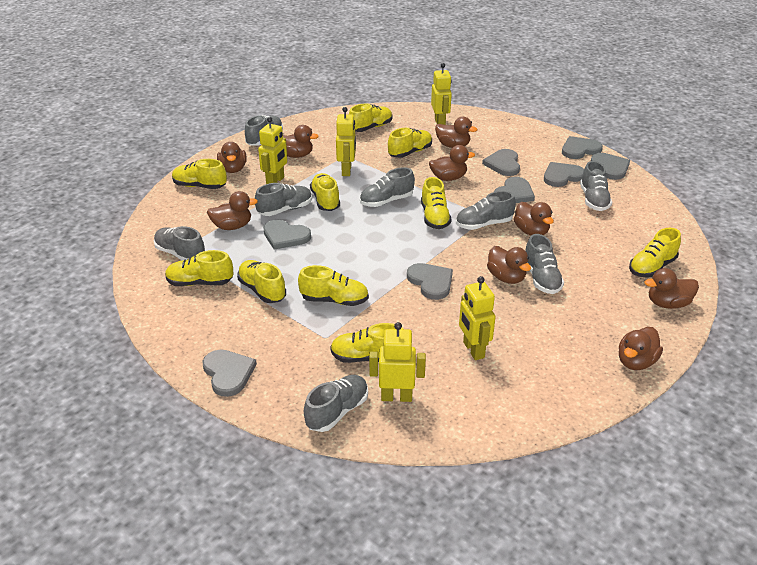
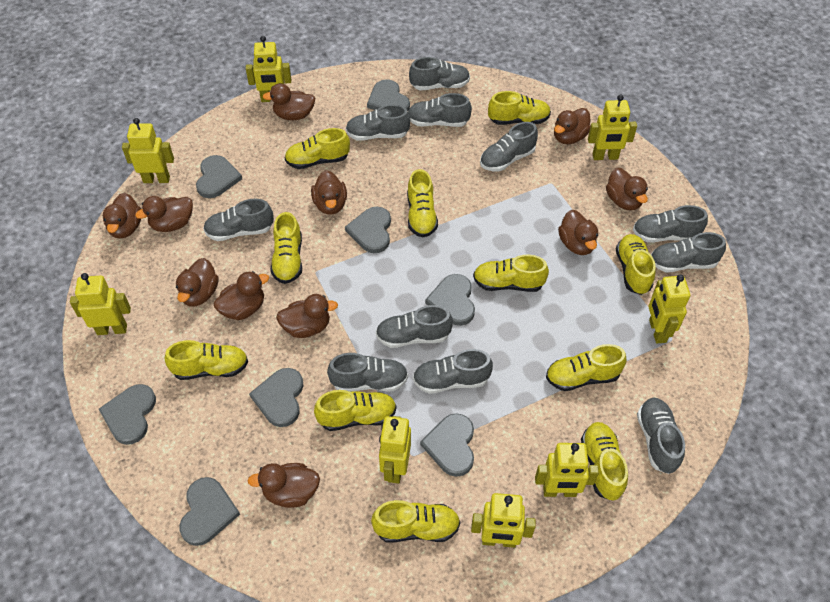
brown duck: 9 -> 11
grey shoe: 8 -> 11
yellow robot: 5 -> 8
yellow shoe: 10 -> 11

